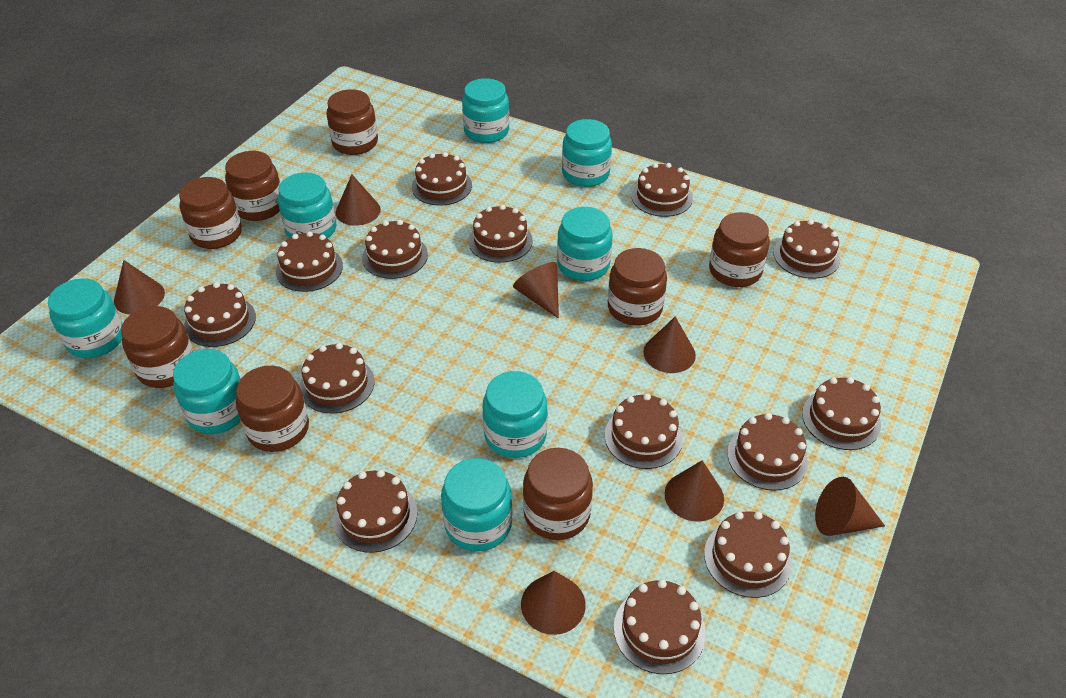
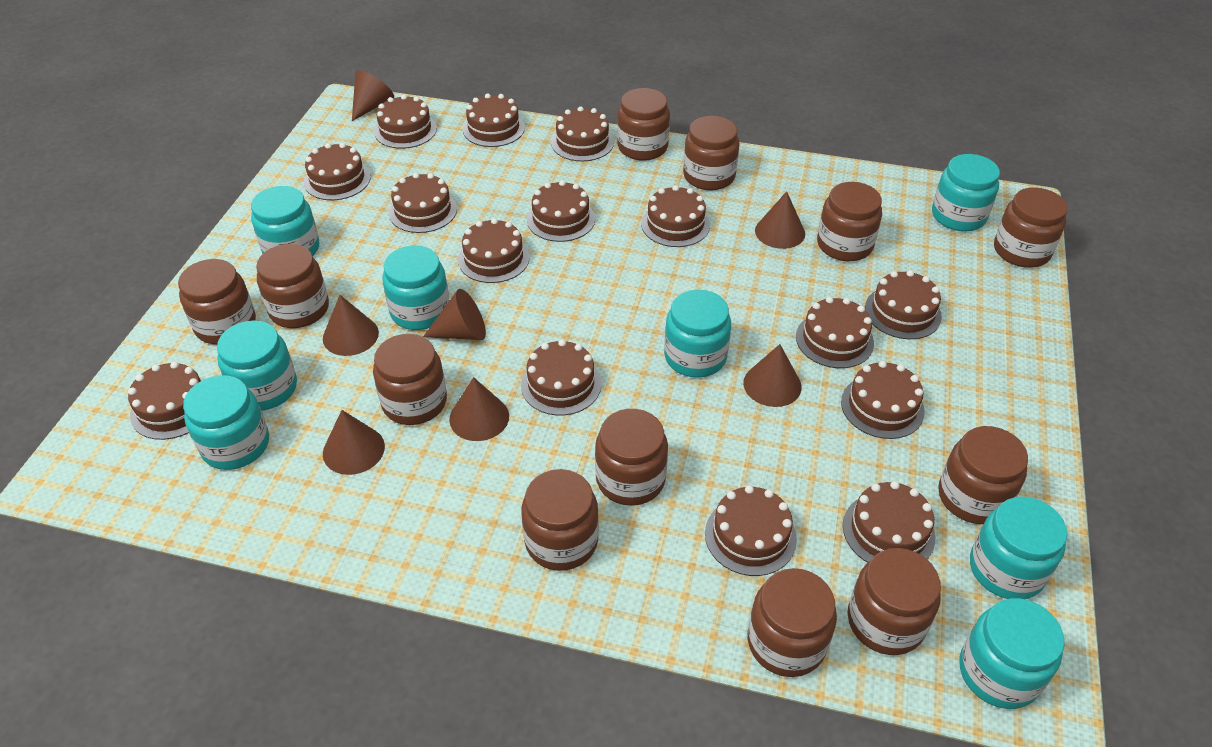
brown cake: 14 -> 15
brown jar: 8 -> 12

